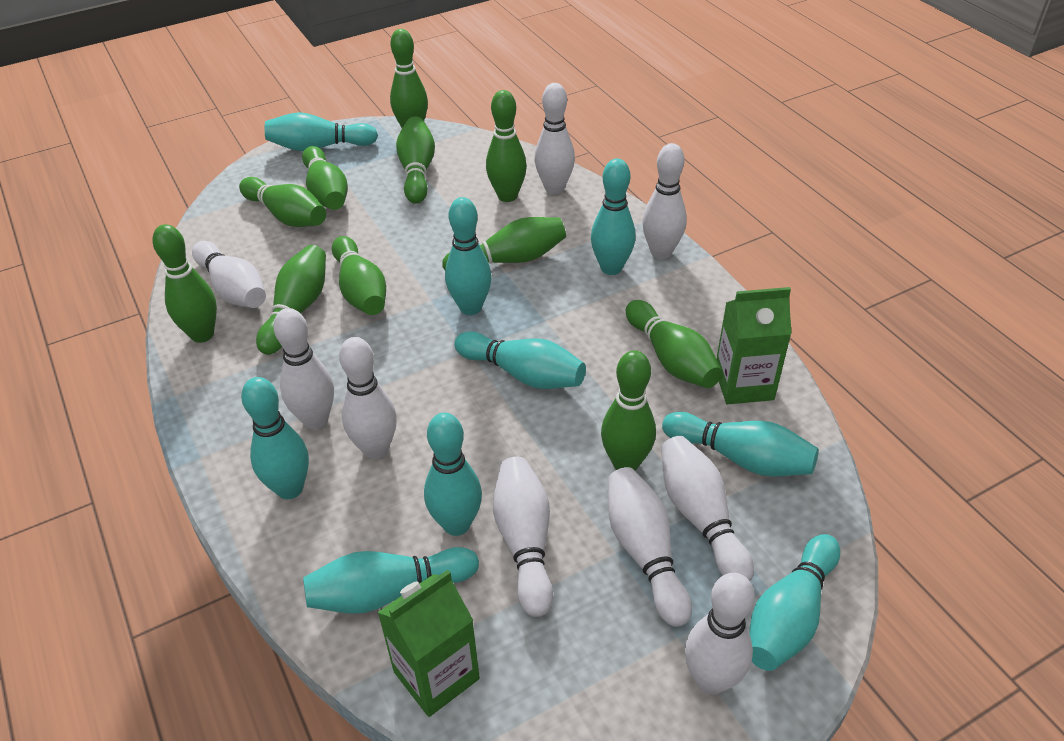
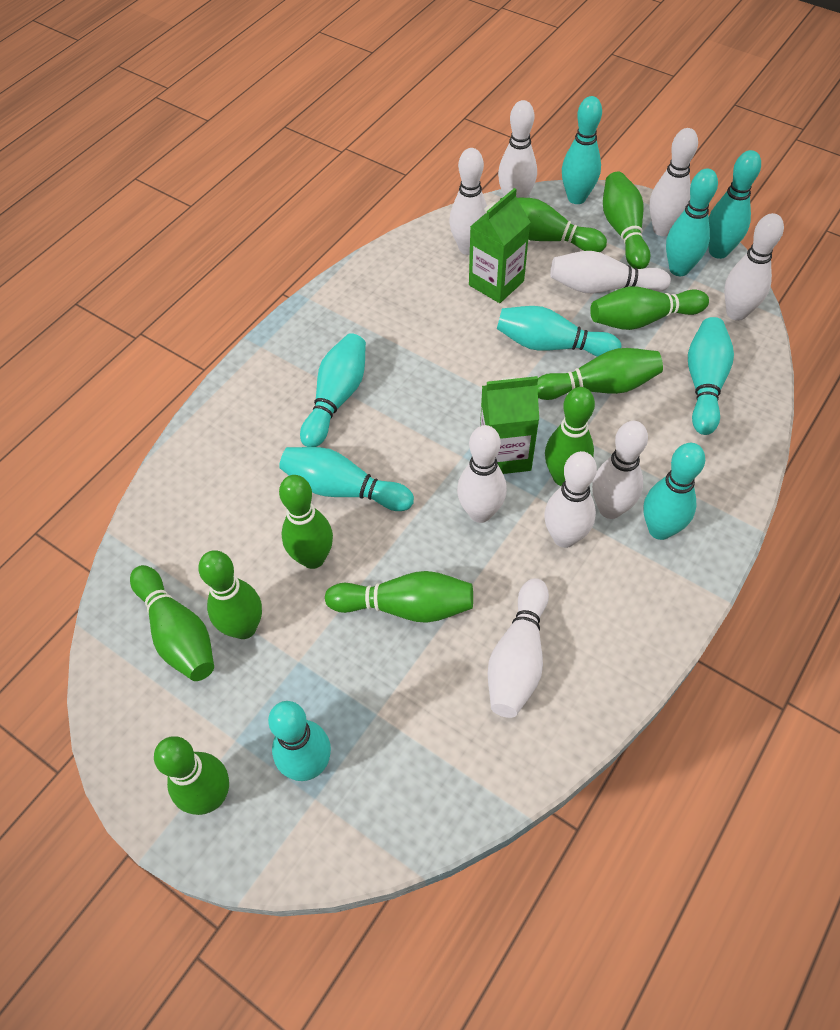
green bowling pin: 11 -> 10

